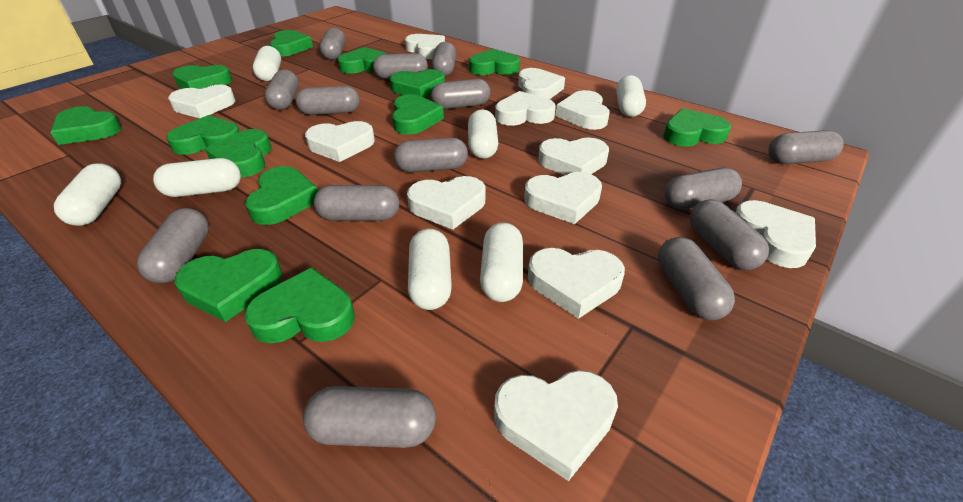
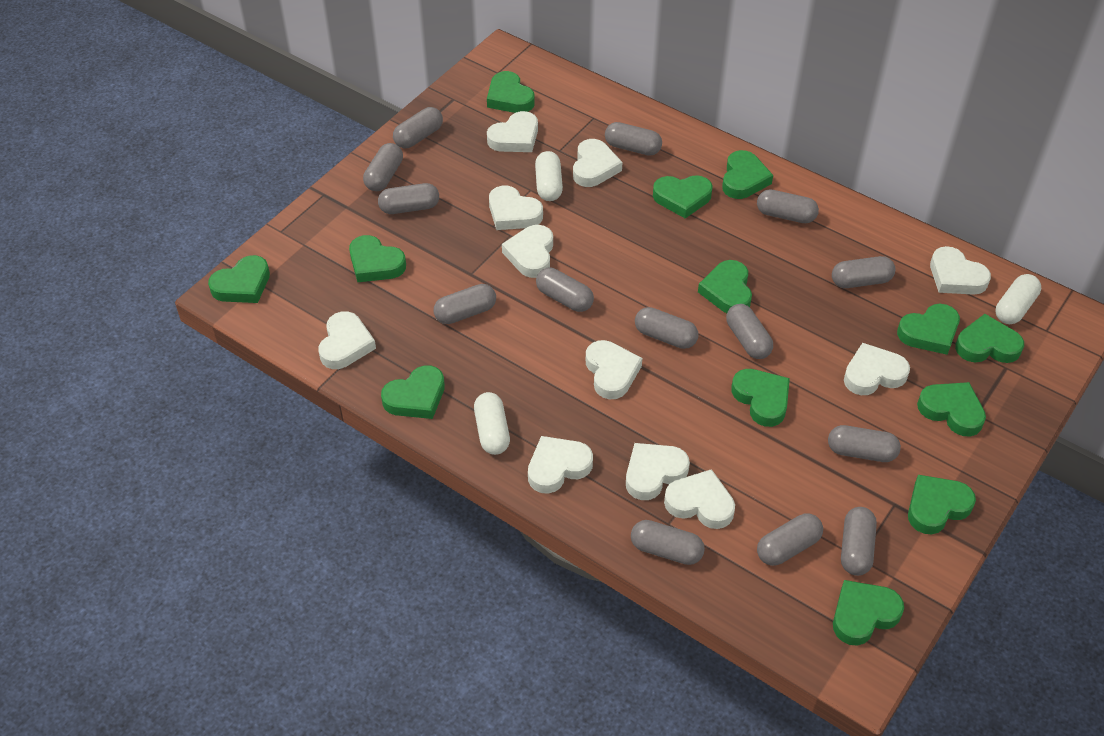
white capsule: 7 -> 3
white heart: 12 -> 11

